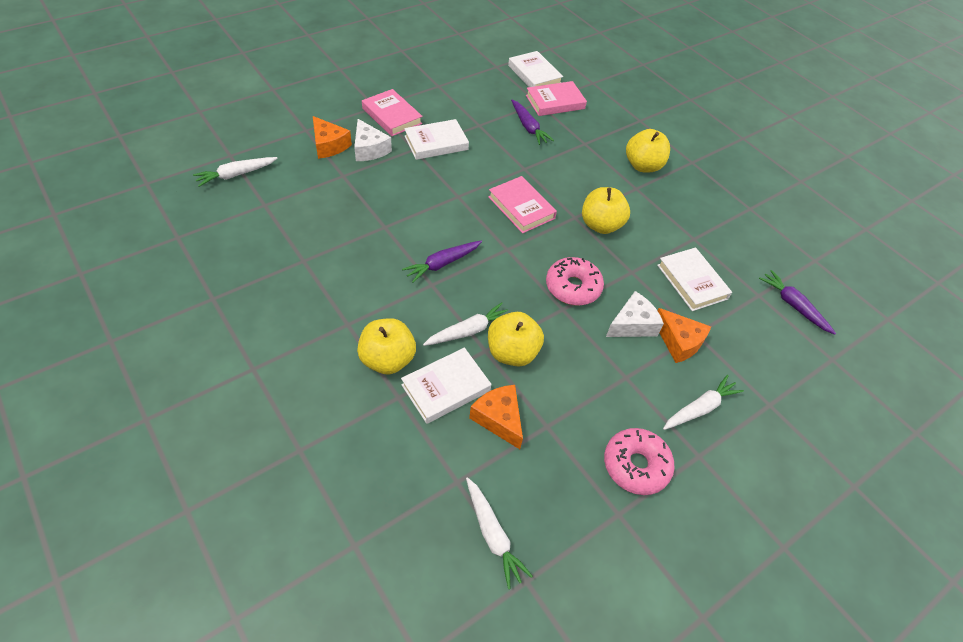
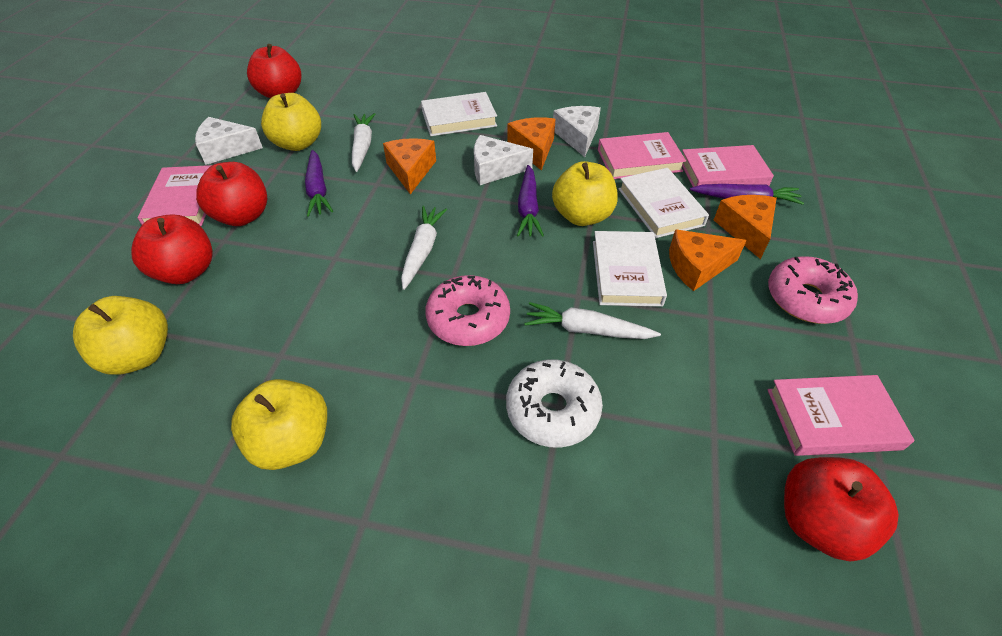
orange cheese: 3 -> 4
pink book: 3 -> 4
red apple: 0 -> 4
white book: 4 -> 3
white carrot: 4 -> 3
white cheese: 2 -> 3
white donut: 0 -> 1

